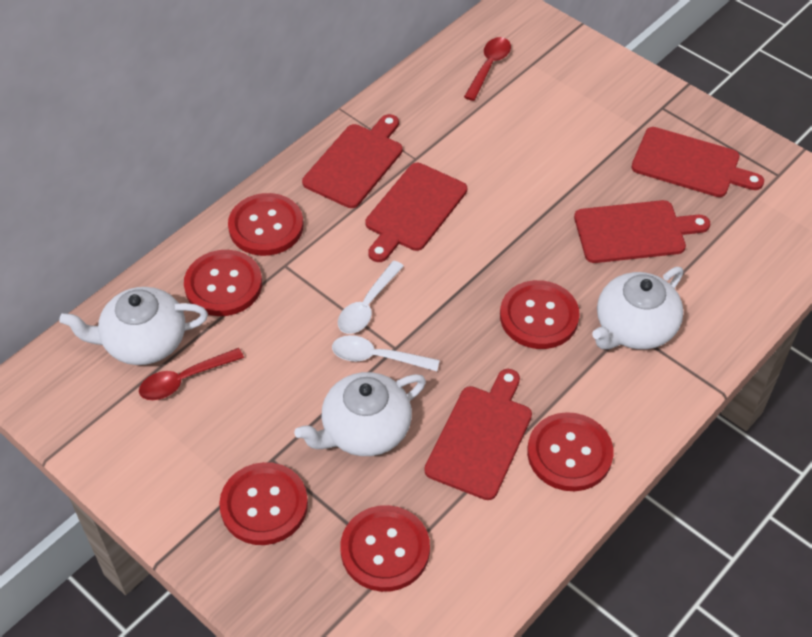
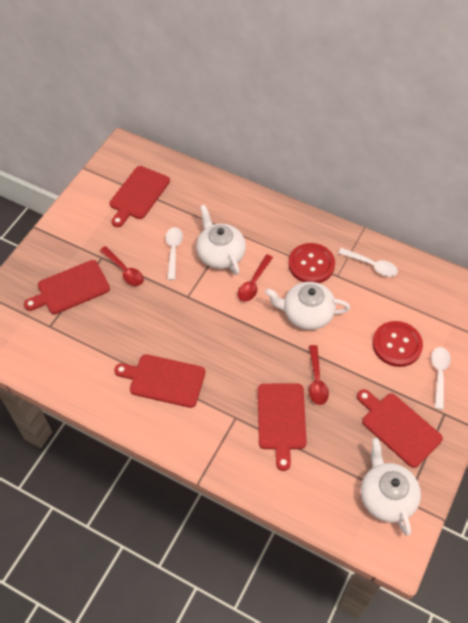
red button: 6 -> 2
red spoon: 2 -> 3
white spoon: 2 -> 3

